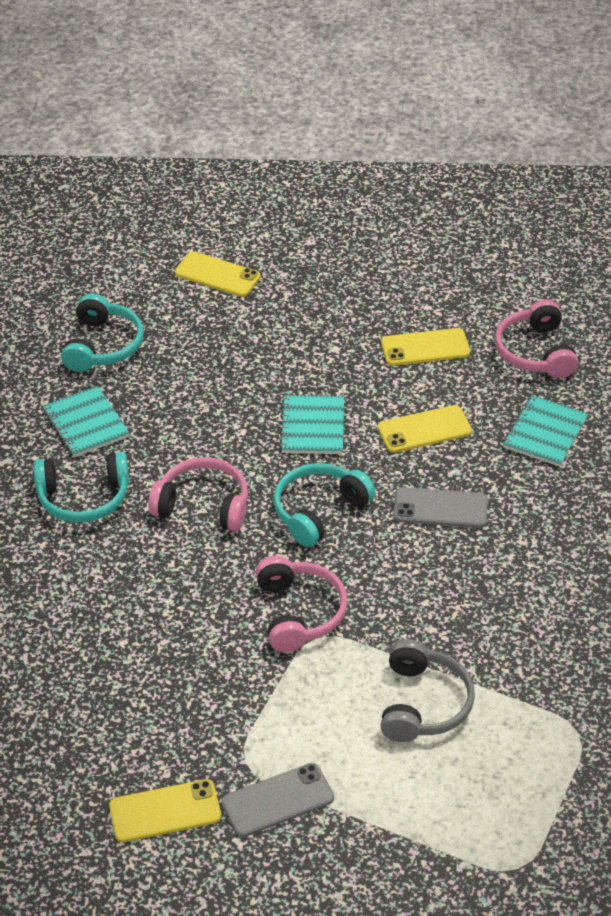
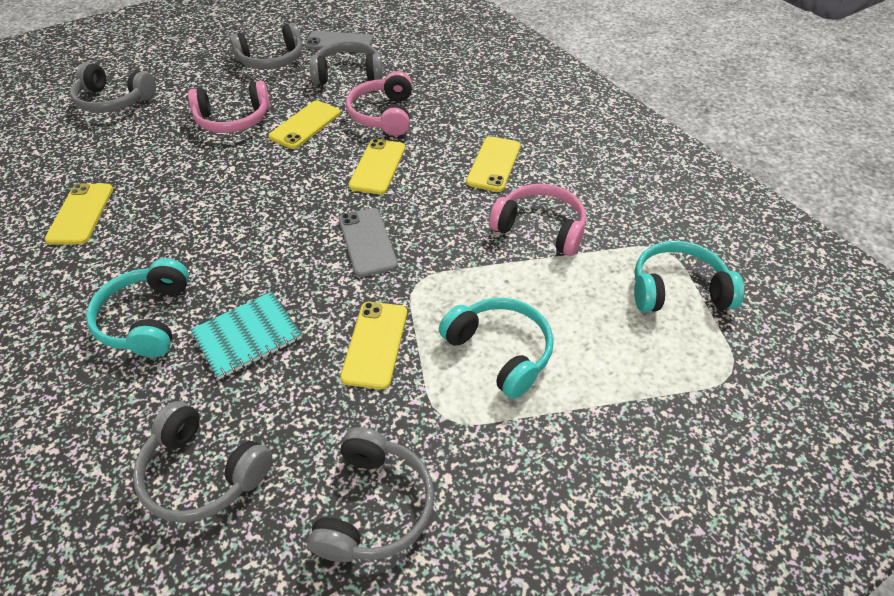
grey headphones: 1 -> 5
turquoise notebook: 3 -> 1
yellow phone: 4 -> 5

